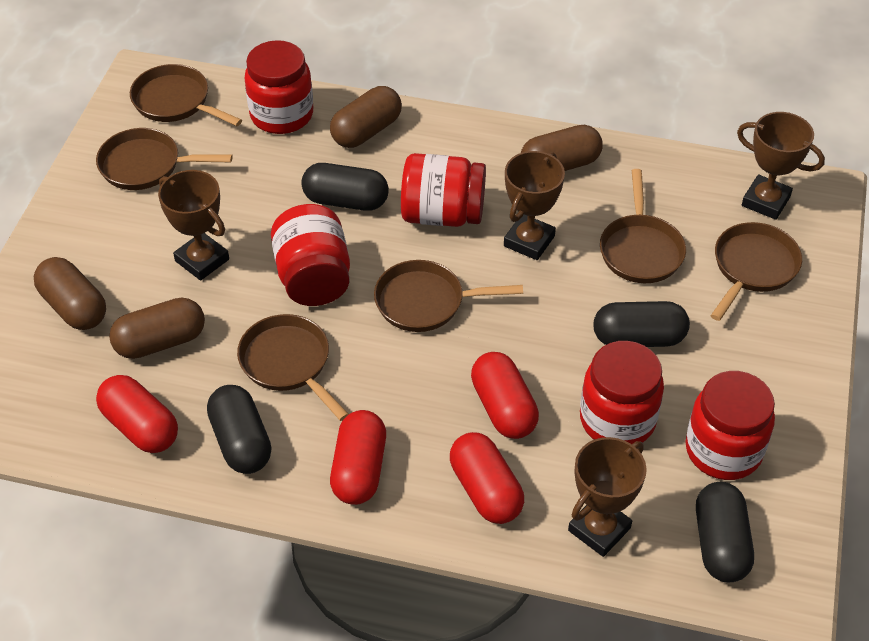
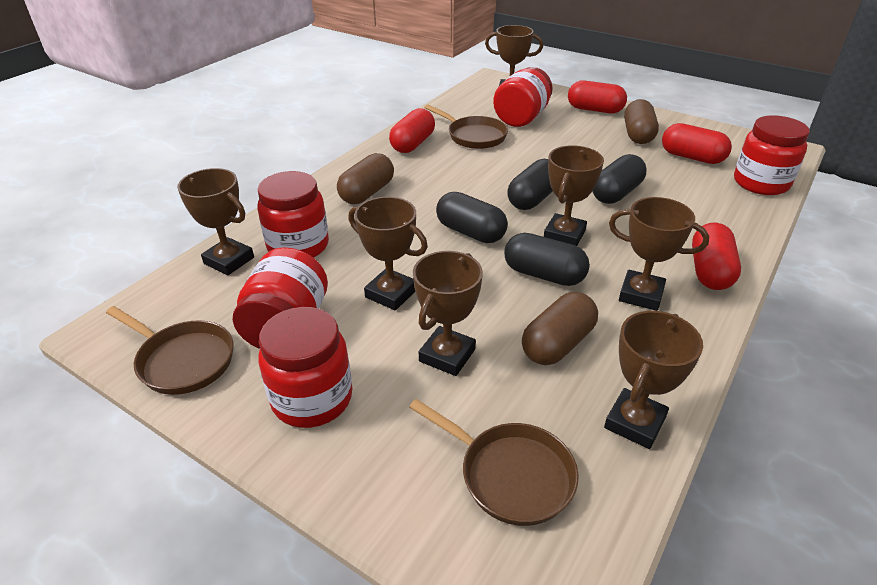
brown capsule: 4 -> 3
brown pan: 6 -> 3
brown trophy: 4 -> 7

